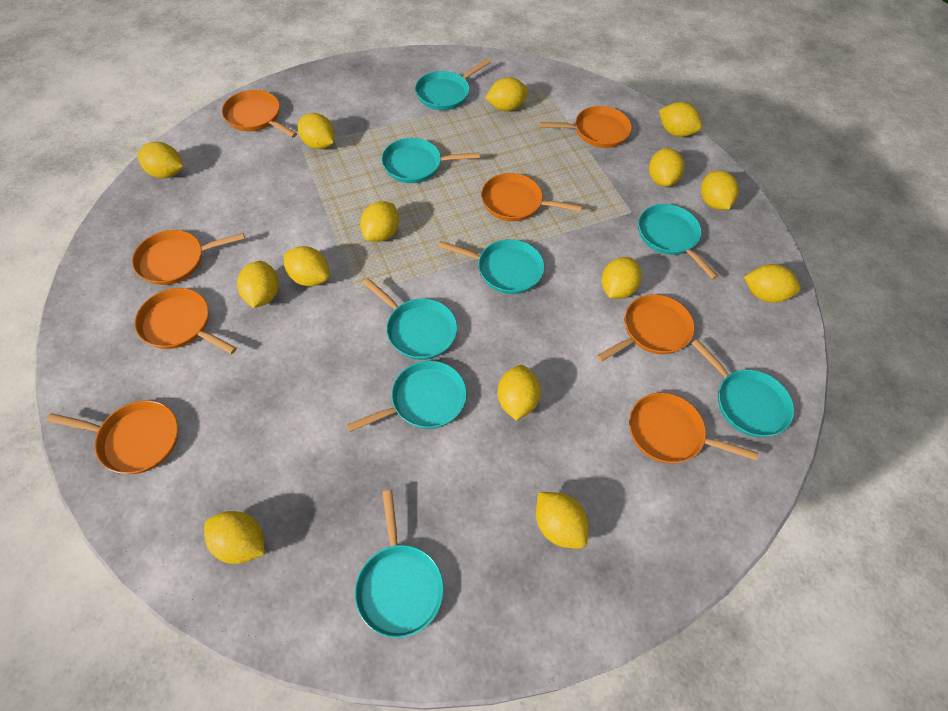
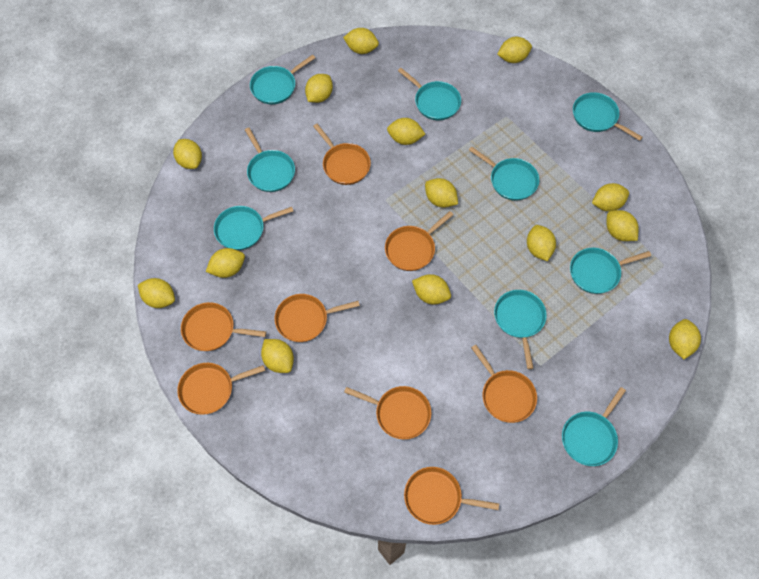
turquoise pan: 8 -> 9

